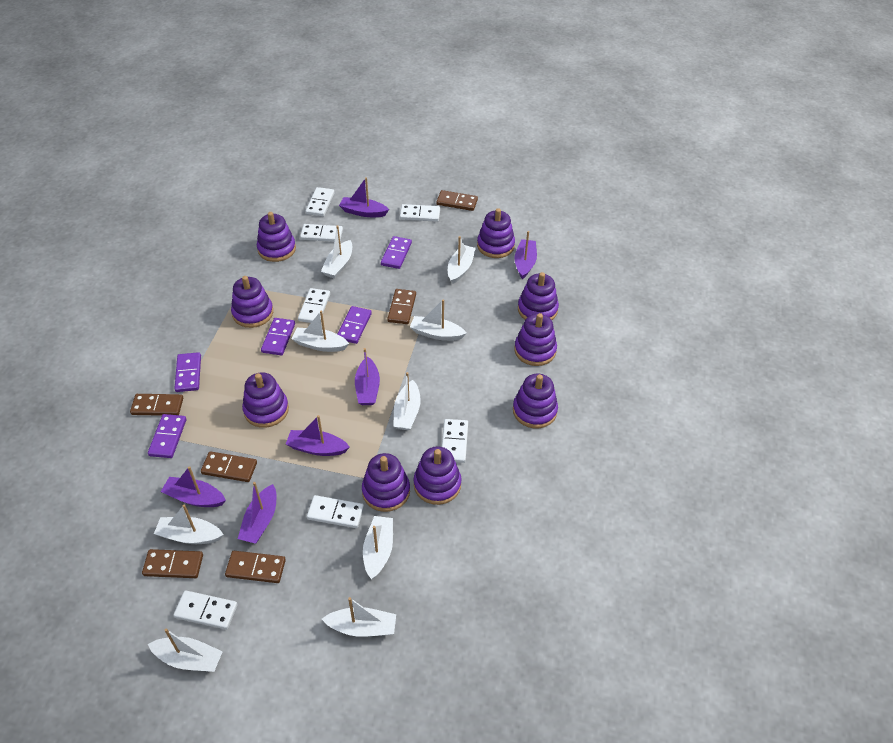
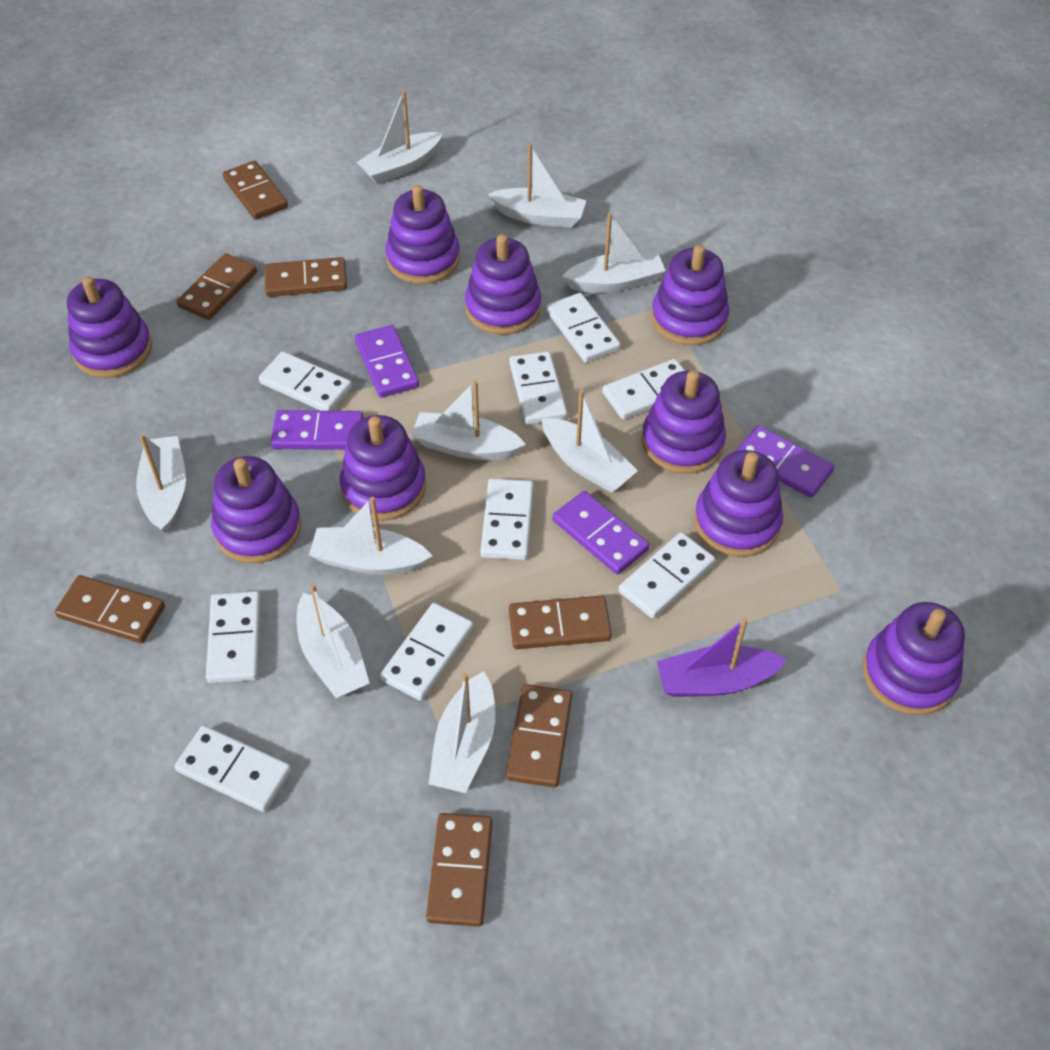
brown domino: 6 -> 7
purple boat: 6 -> 1
purple domino: 5 -> 4
white domino: 7 -> 9

